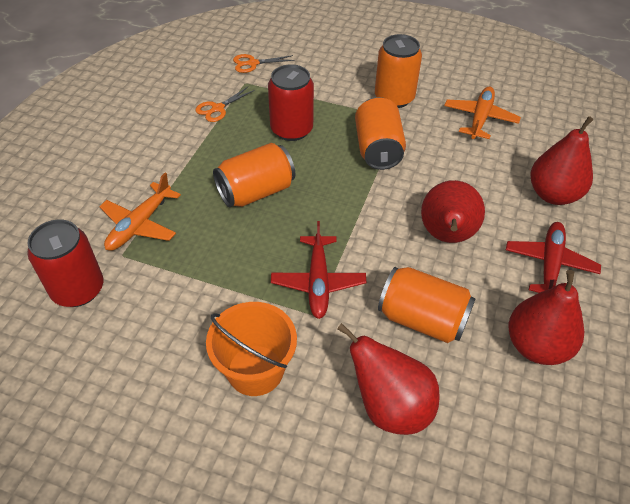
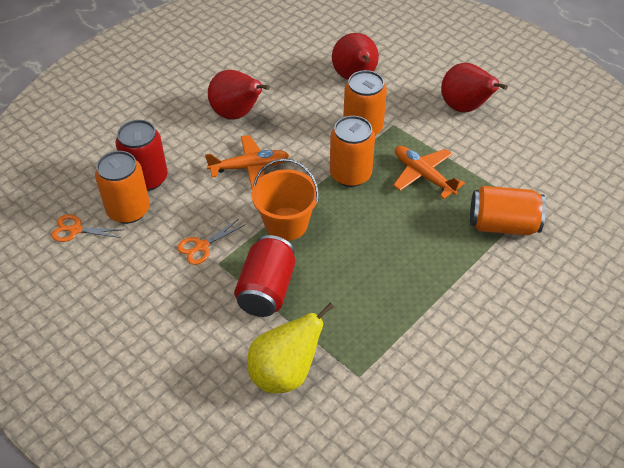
red pear: 4 -> 3
red plane: 2 -> 0
yellow pear: 0 -> 1

